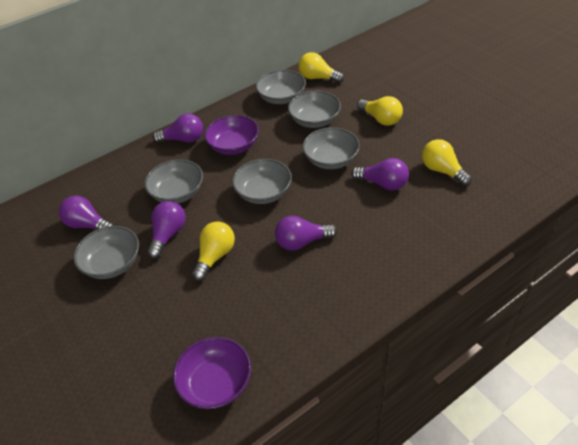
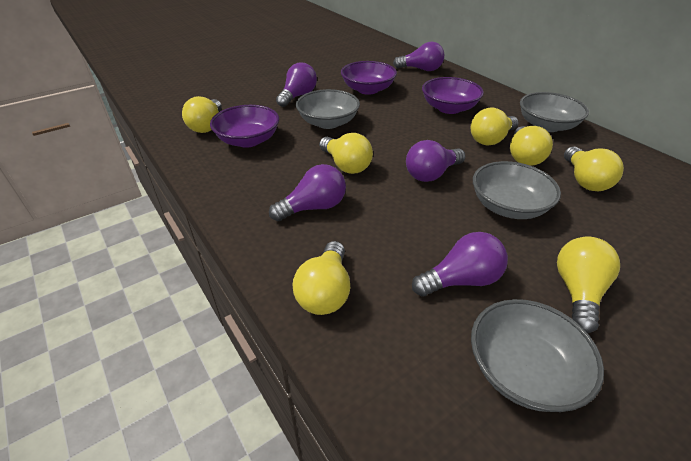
grey bowl: 6 -> 4
purple bowl: 2 -> 3
yellow light bulb: 4 -> 7

